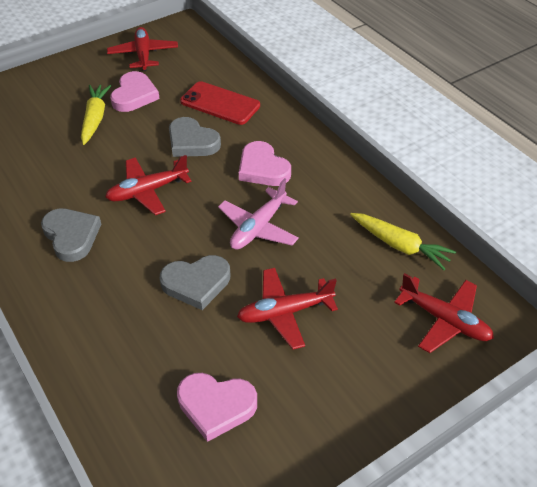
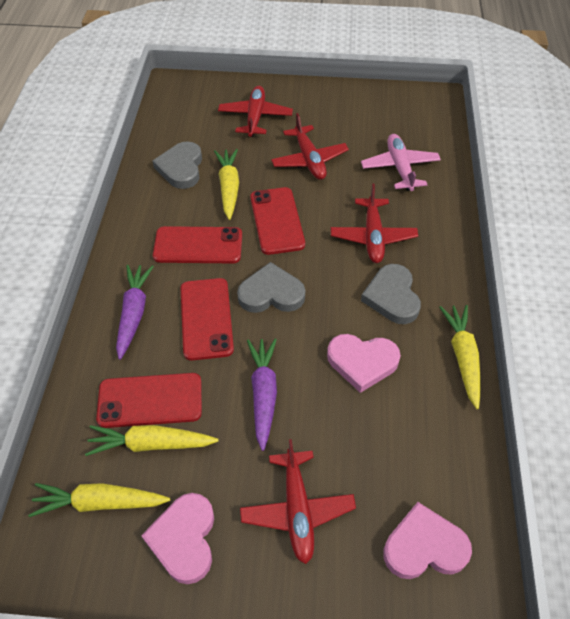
purple carrot: 0 -> 2
red phone: 1 -> 4
yellow carrot: 2 -> 4

